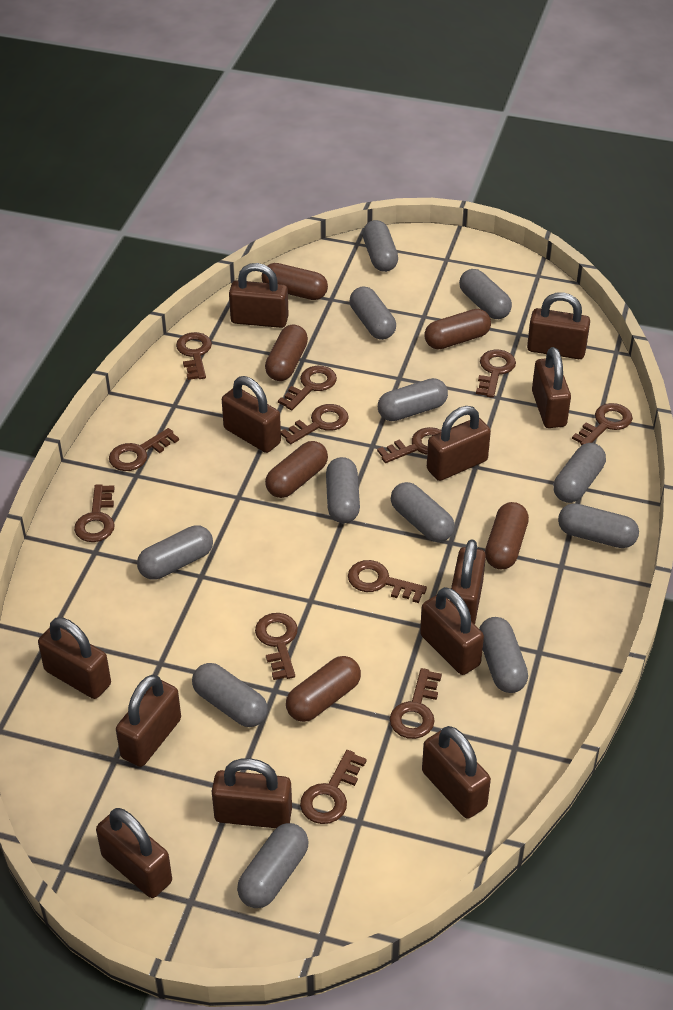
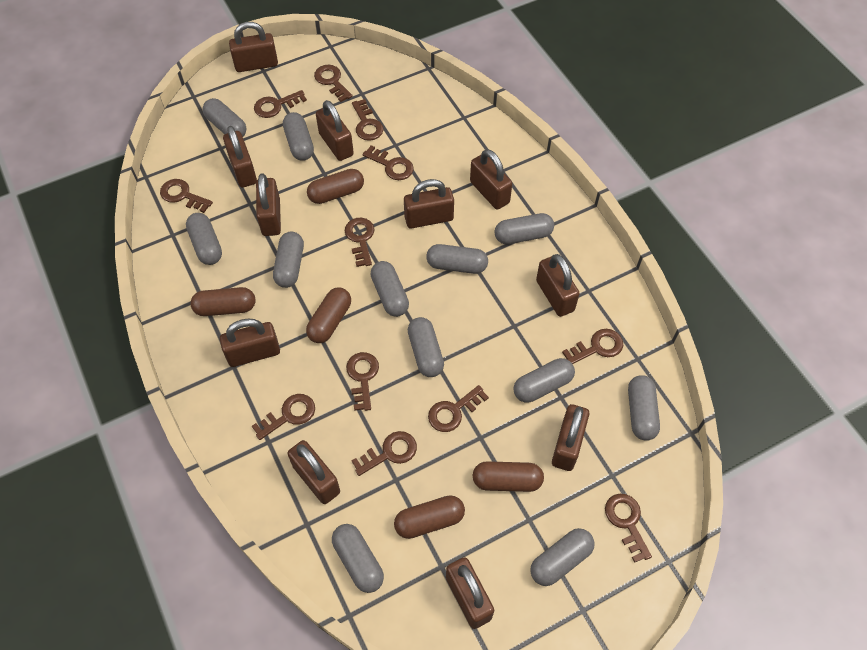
brown capsule: 6 -> 5
brown padlock: 12 -> 11

